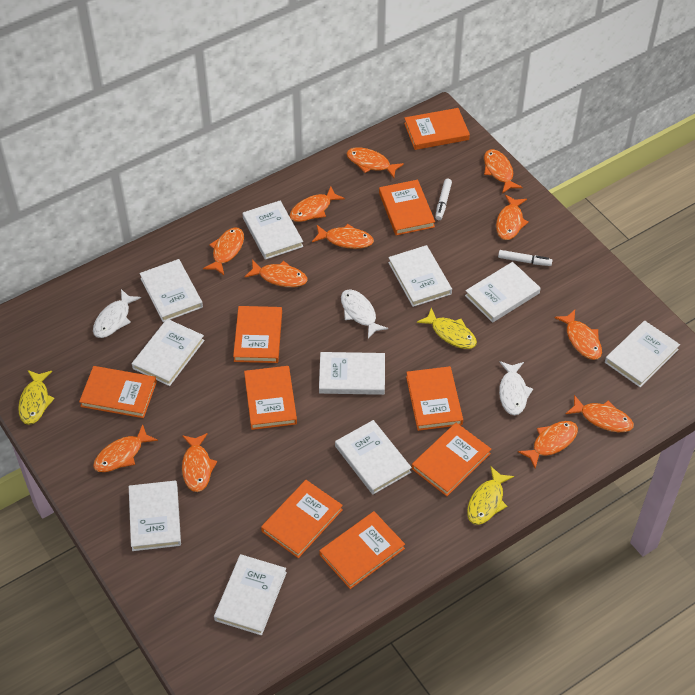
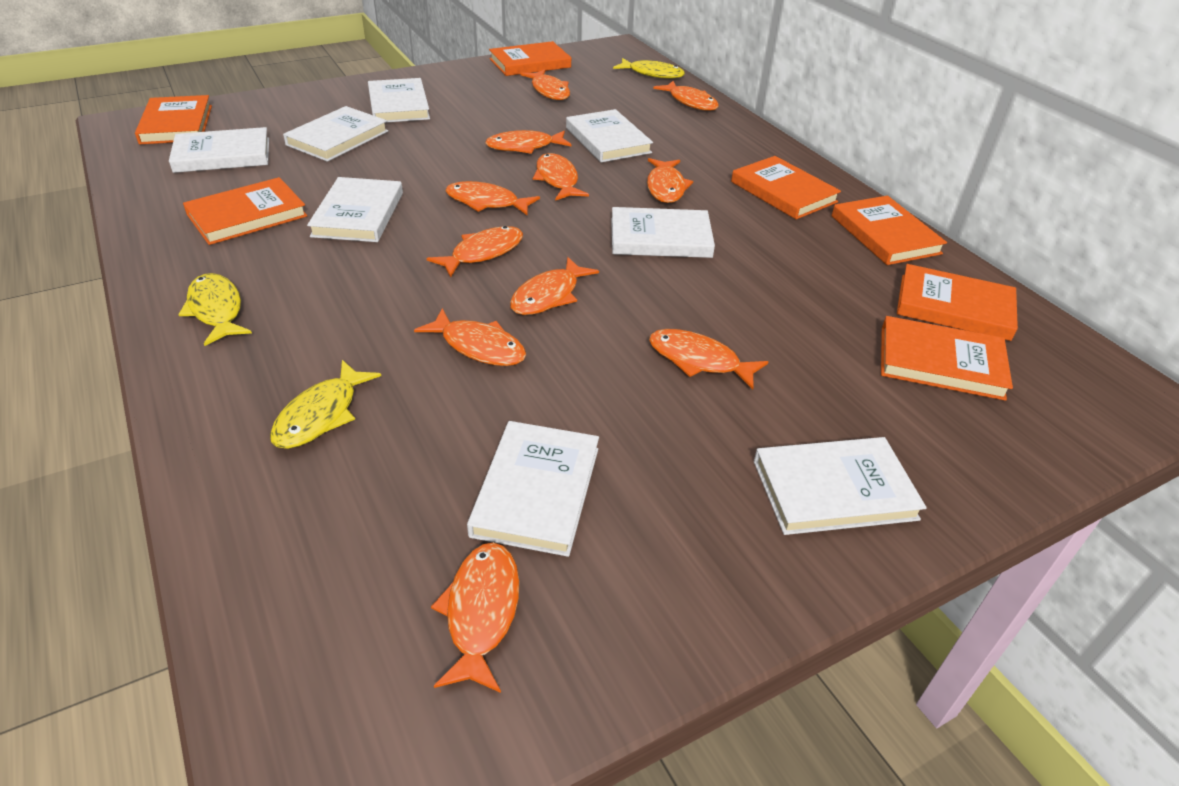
orange book: 9 -> 7
orange fish: 12 -> 11
white book: 10 -> 8
white fish: 3 -> 0
white marker: 2 -> 0

